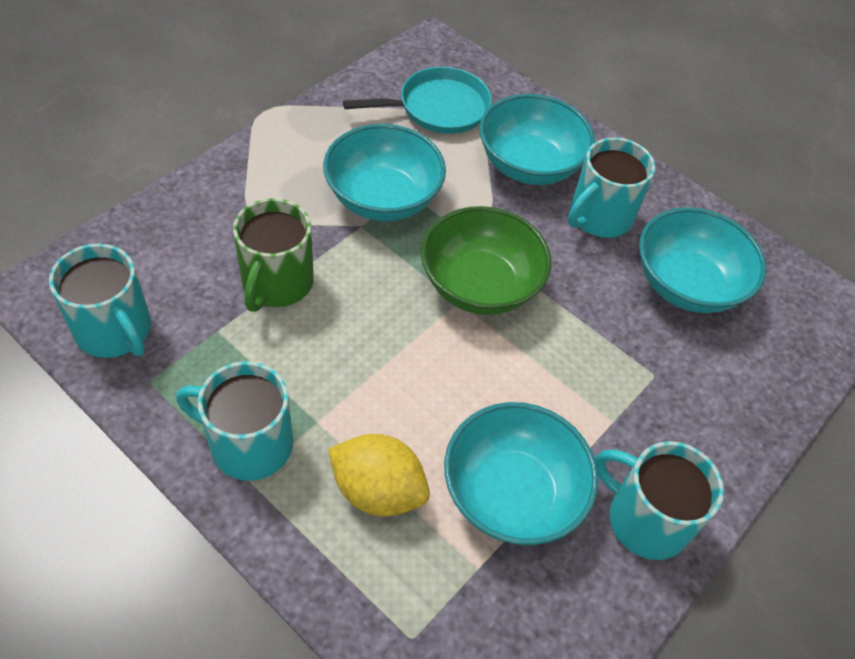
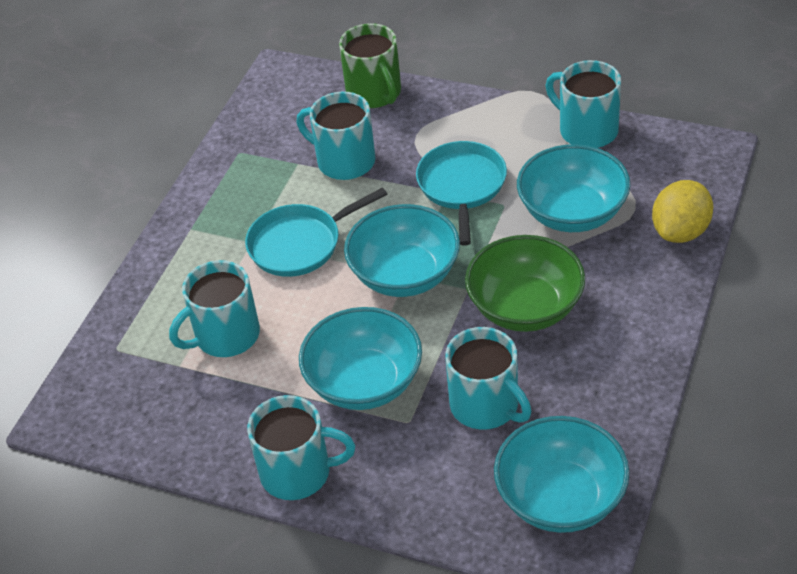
turquoise mug: 4 -> 5
turquoise pan: 1 -> 2

